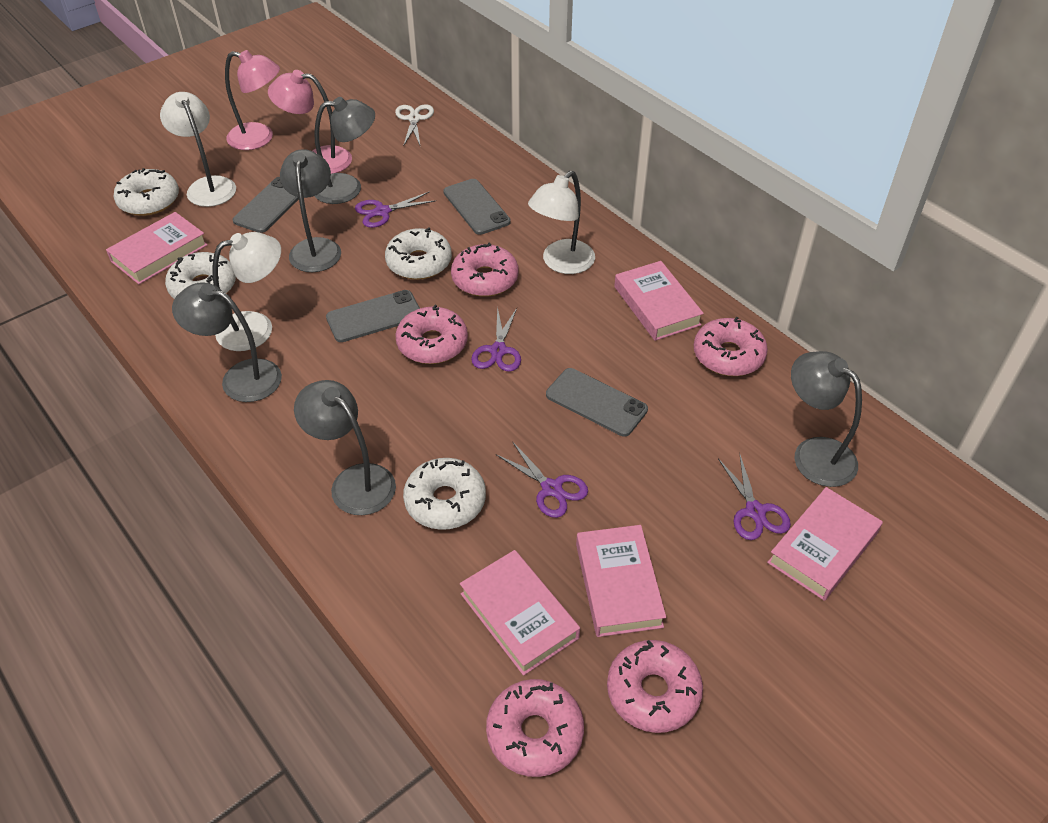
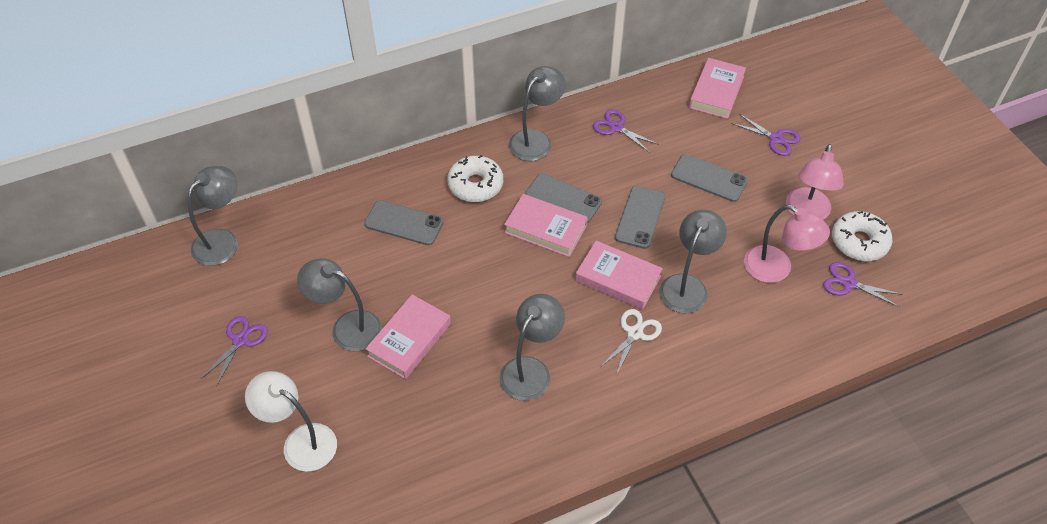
pink book: 5 -> 4
pink donut: 5 -> 0
white donut: 4 -> 2
white lamp: 3 -> 1

